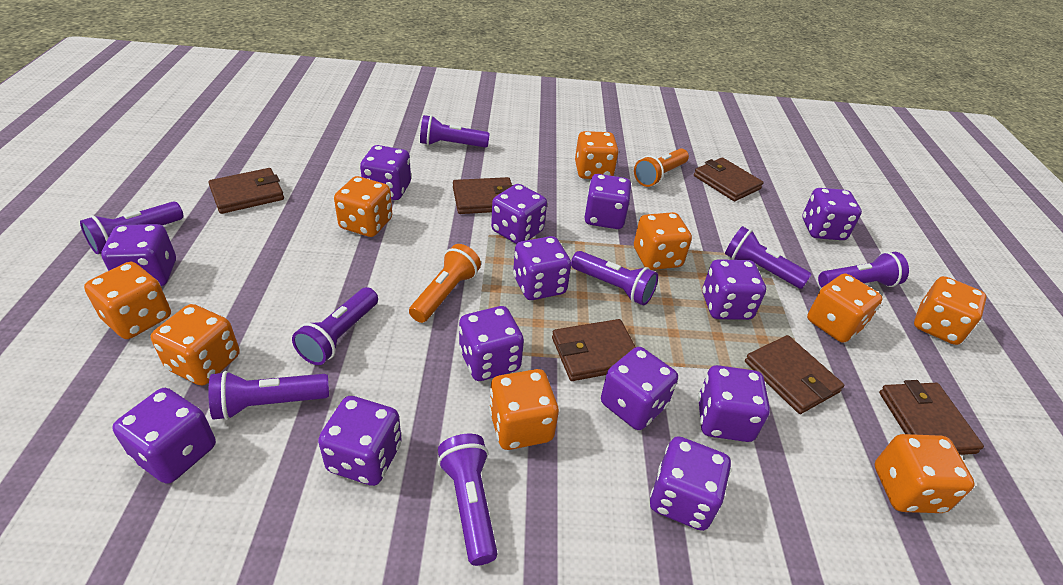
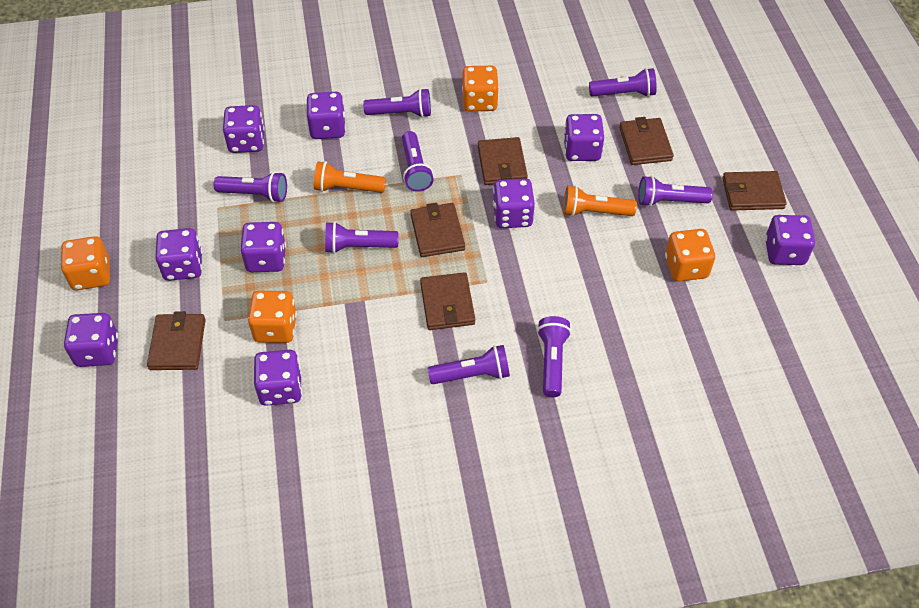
orange dice: 9 -> 4
purple dice: 13 -> 9

